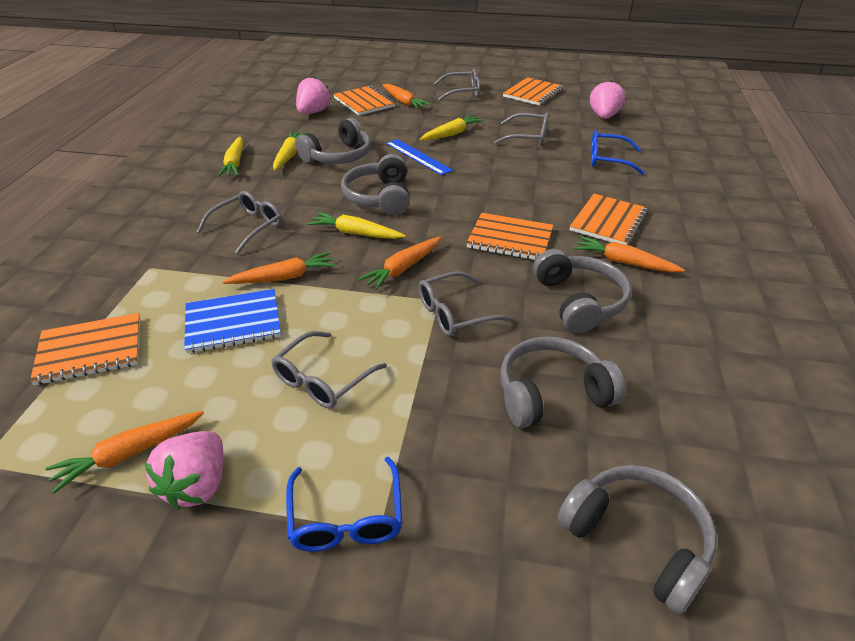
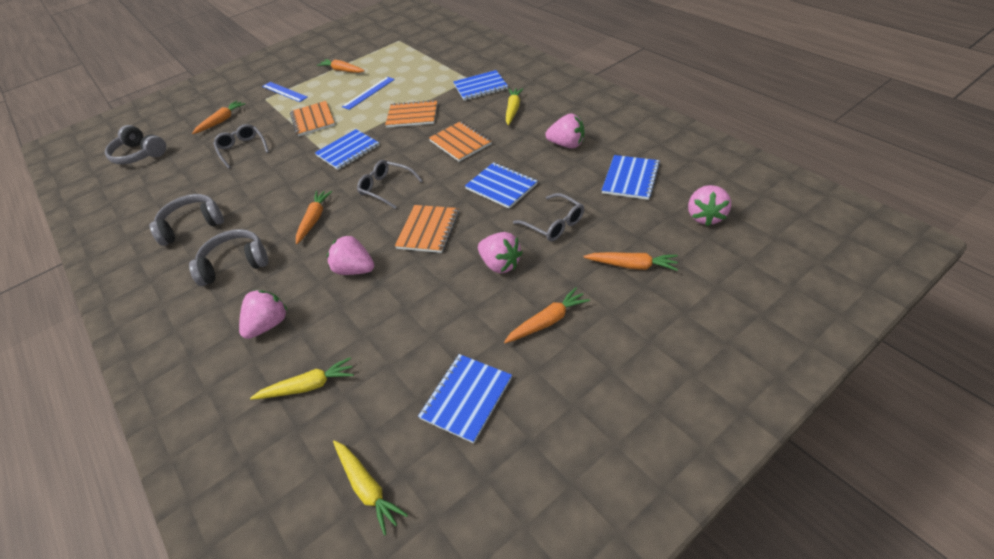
blue glasses: 2 -> 0
blue notebook: 1 -> 5
blue ruler: 1 -> 2
grey glasses: 5 -> 3
grey headphones: 5 -> 3
orange notebook: 5 -> 4
pink strawberry: 3 -> 5
yellow carrot: 4 -> 3

